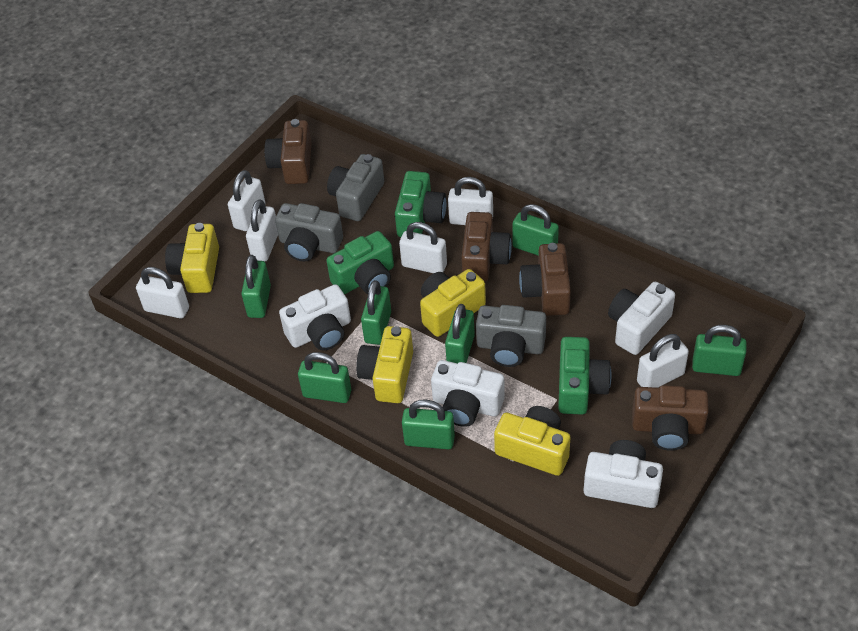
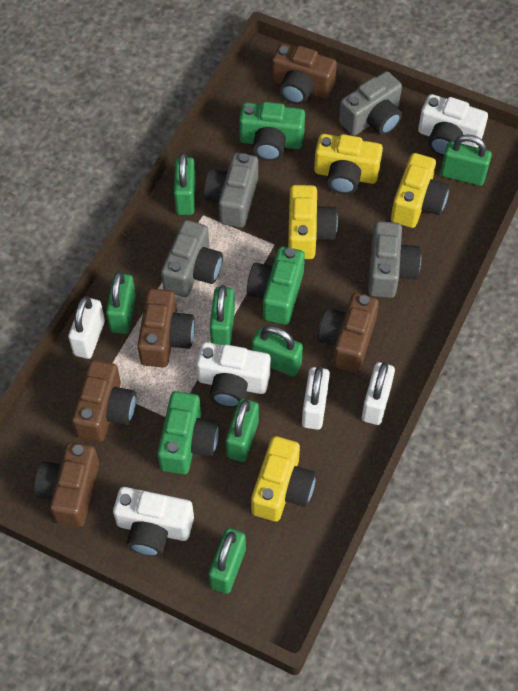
brown camera: 4 -> 5
grey camera: 3 -> 4
white camera: 4 -> 3
white padlock: 6 -> 3

